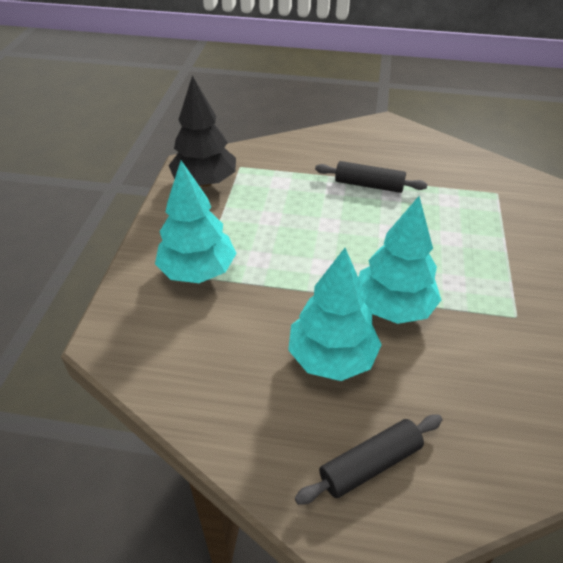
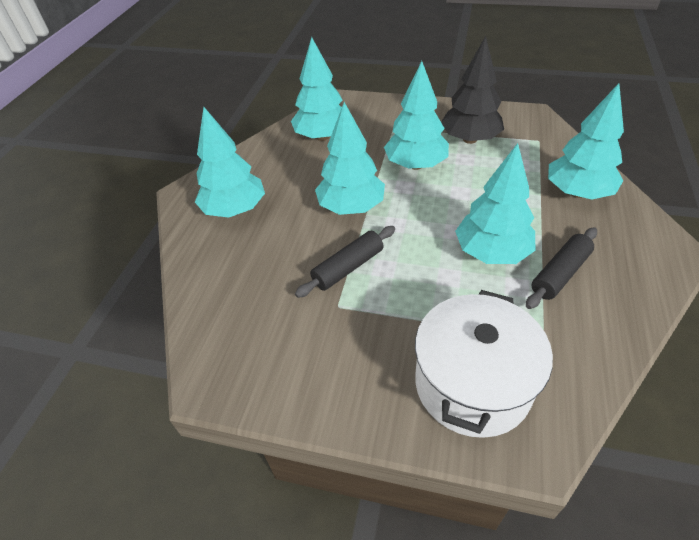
turquoise tree: 3 -> 6
white pot: 0 -> 1

